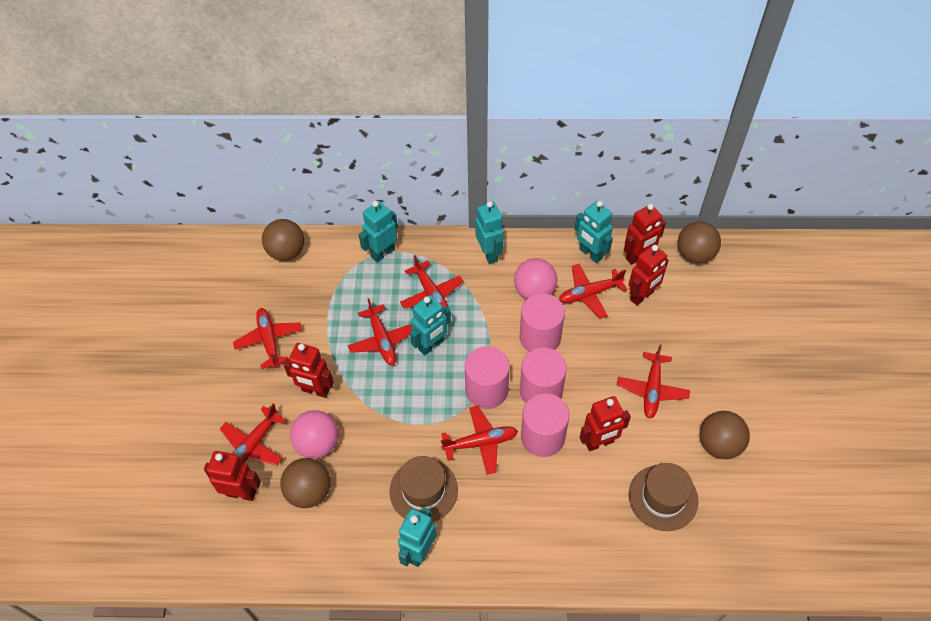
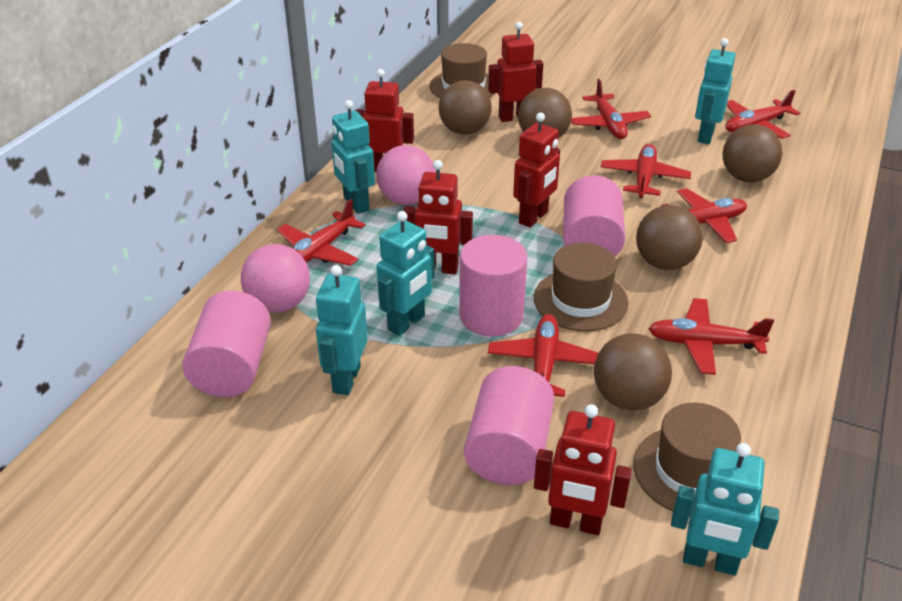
brown ball: 4 -> 5
brown hat: 2 -> 3

